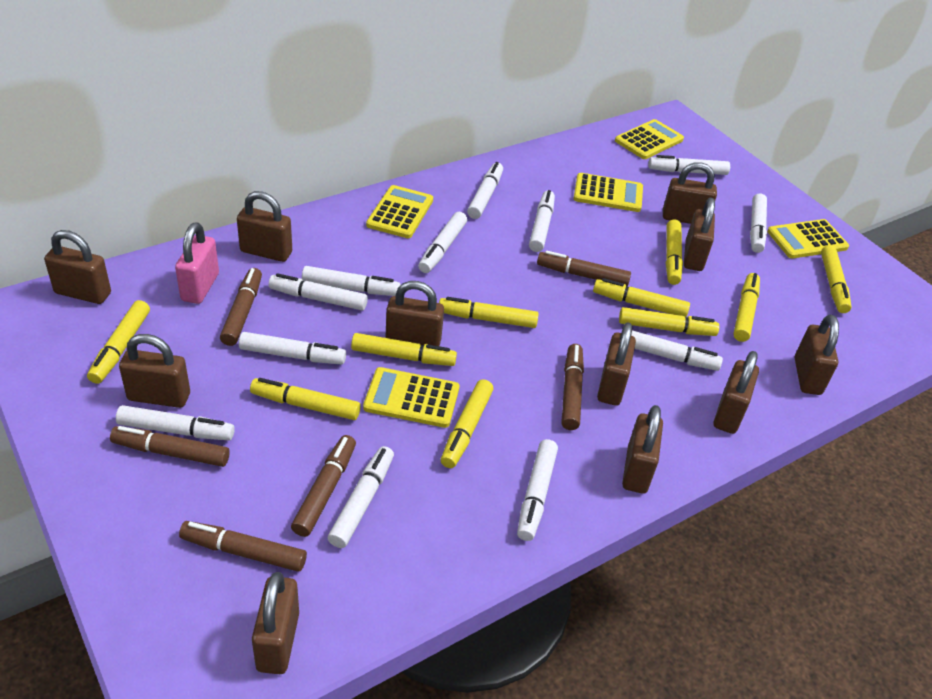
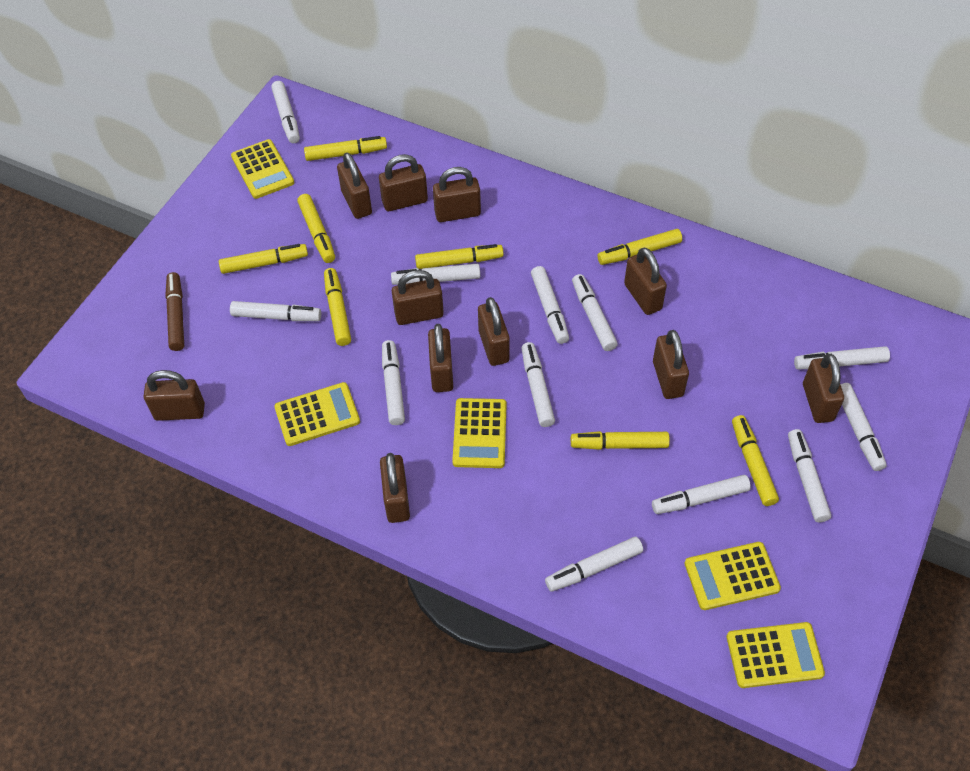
brown marker: 6 -> 1
pink padlock: 1 -> 0
yellow marker: 10 -> 8

